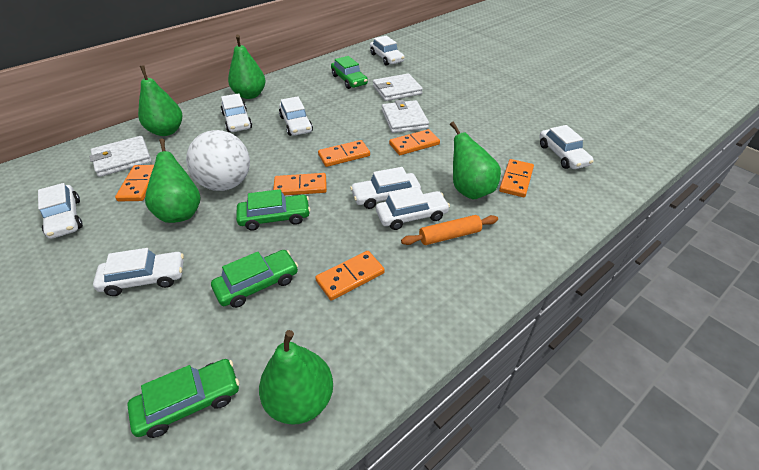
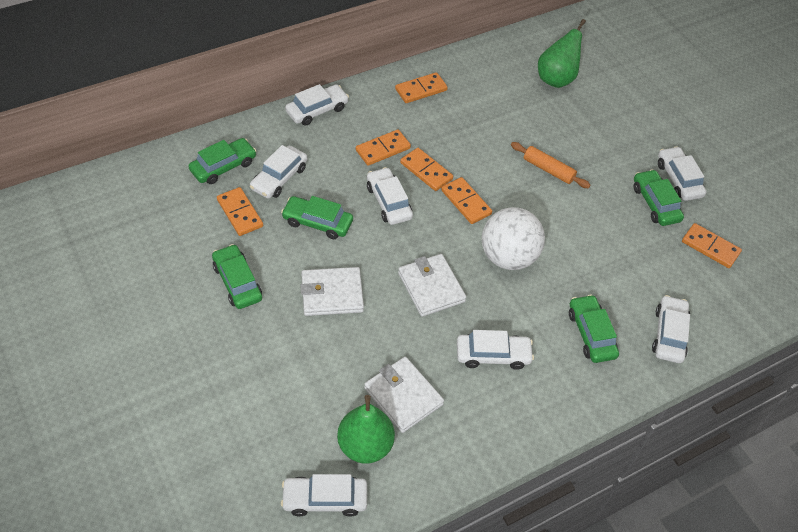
green car: 4 -> 5
green pear: 5 -> 2
white car: 8 -> 7

